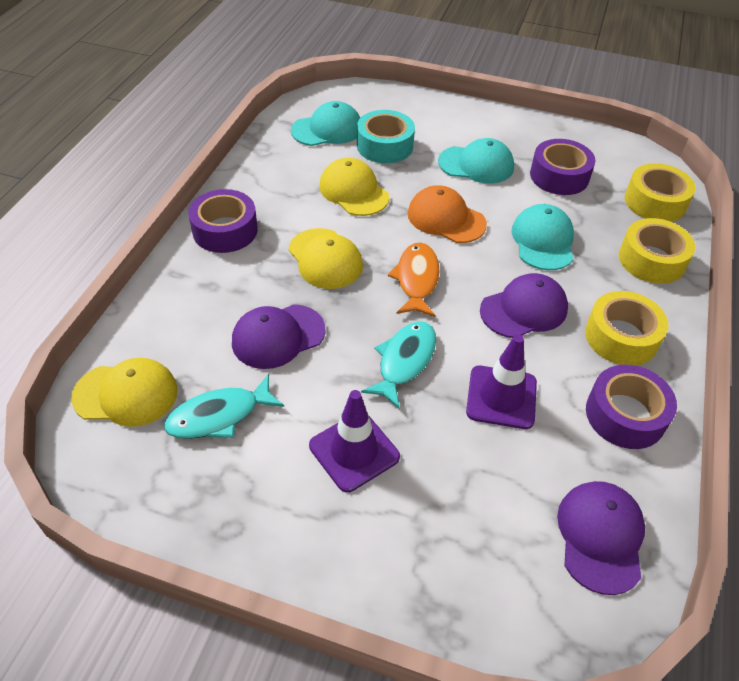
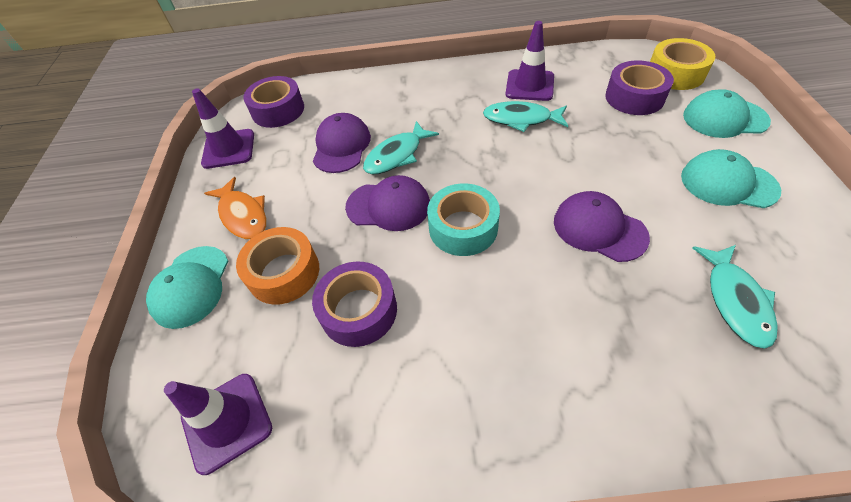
orange cap: 1 -> 0
orange tape: 0 -> 1
purple traffic cone: 2 -> 3
turquoise fish: 2 -> 3
yellow cap: 3 -> 0
yellow tape: 3 -> 1

